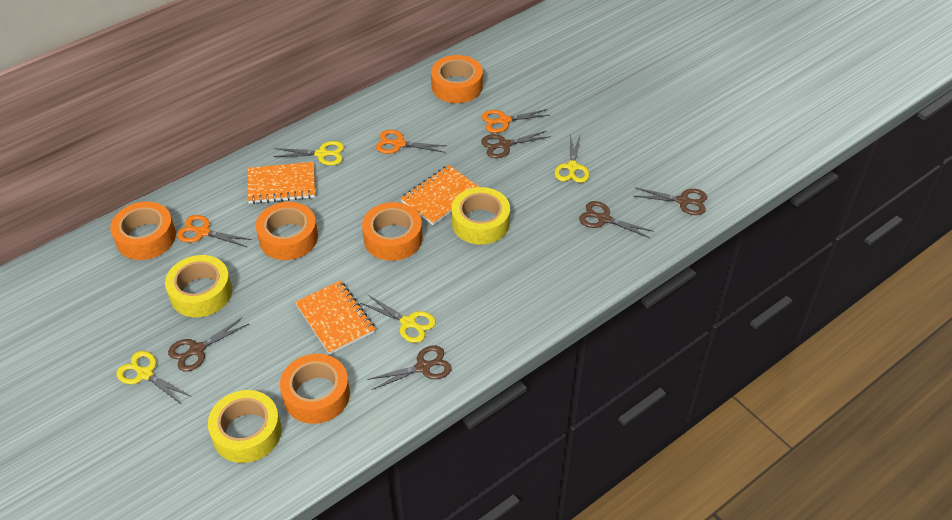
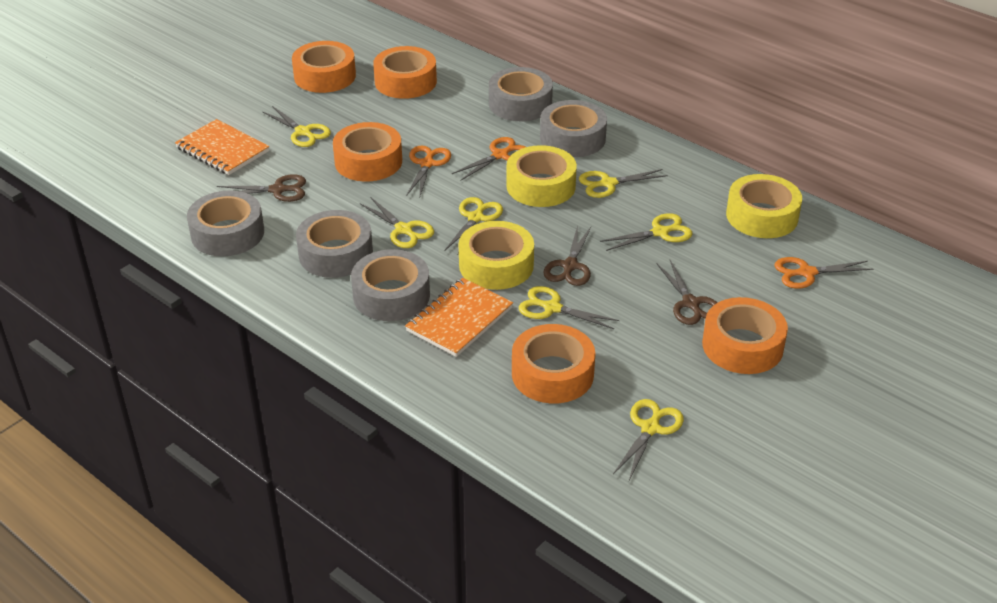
brown scissors: 5 -> 3
grey tape: 0 -> 5
orange notebook: 3 -> 2
yellow scissors: 4 -> 7

